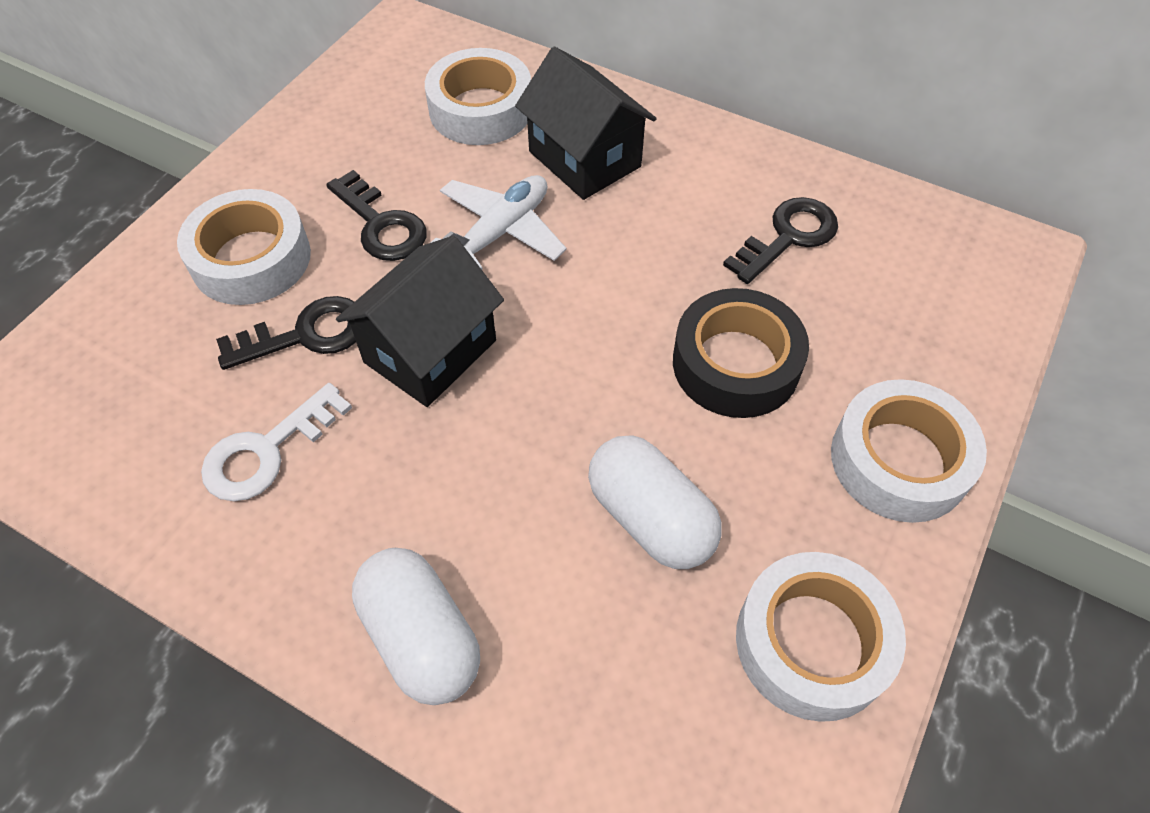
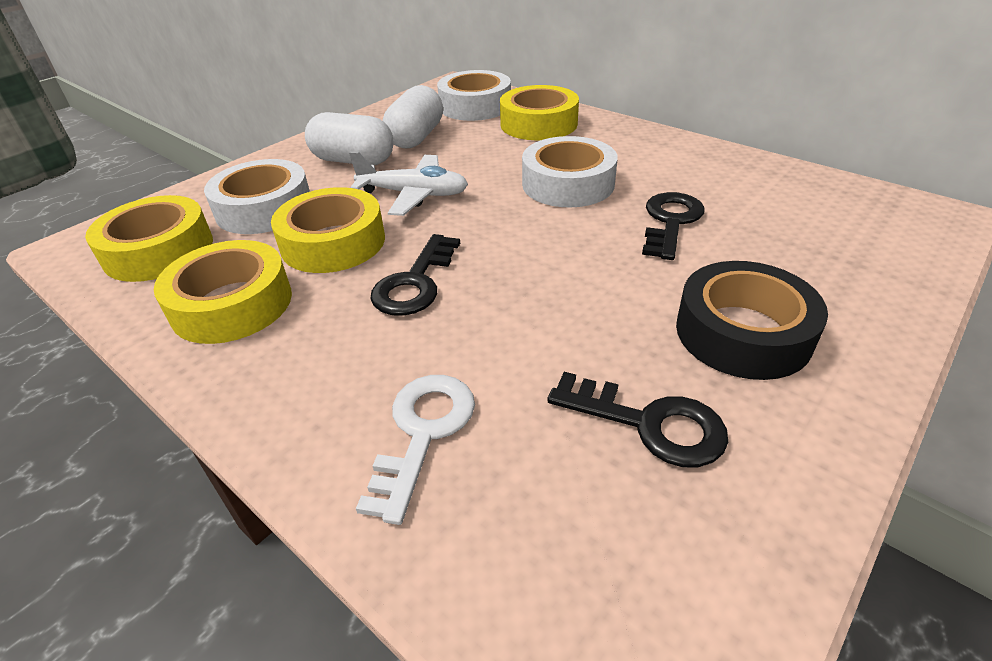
black house: 2 -> 0
white tape: 4 -> 3
yellow tape: 0 -> 4

